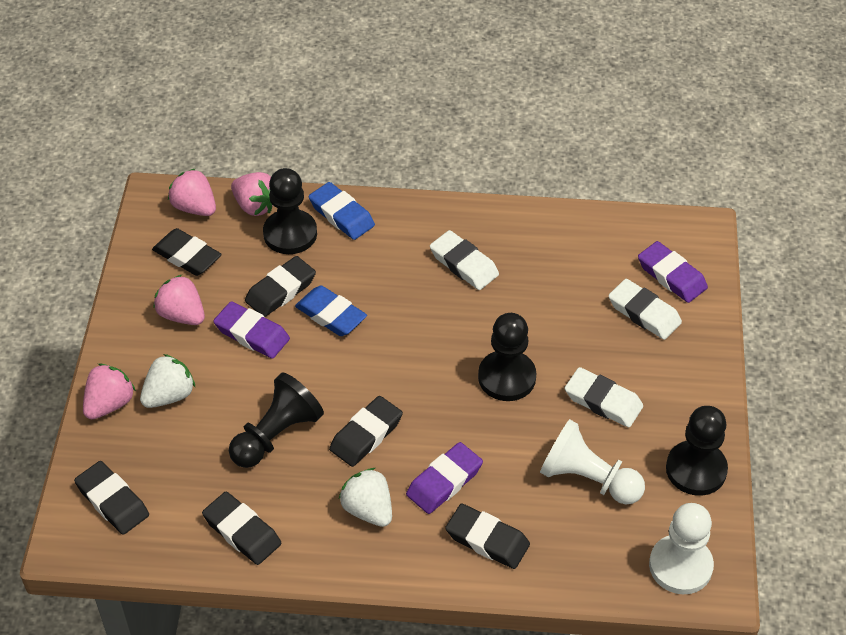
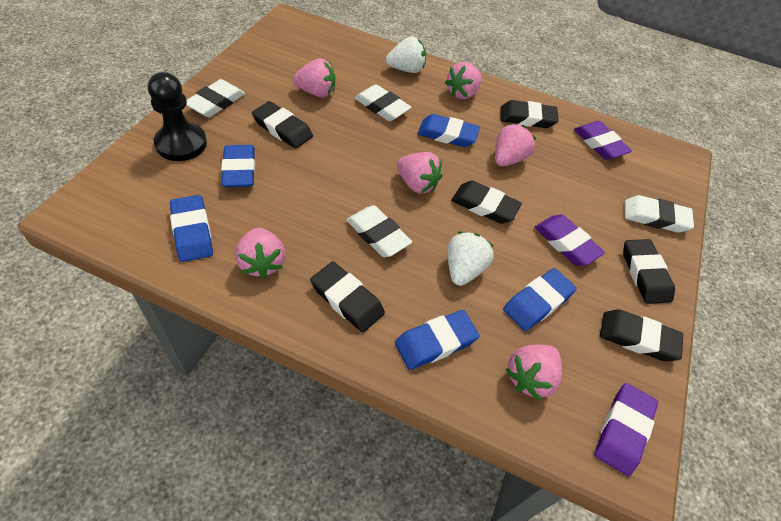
black pawn: 4 -> 1
blue eraser: 2 -> 5
pink strawberry: 4 -> 6
white eraser: 3 -> 4
white pawn: 2 -> 0

